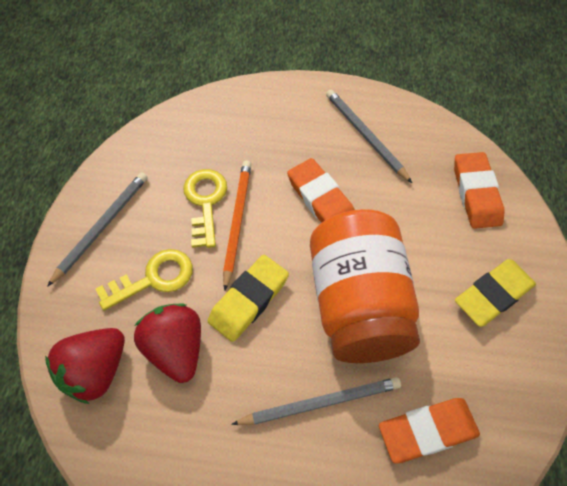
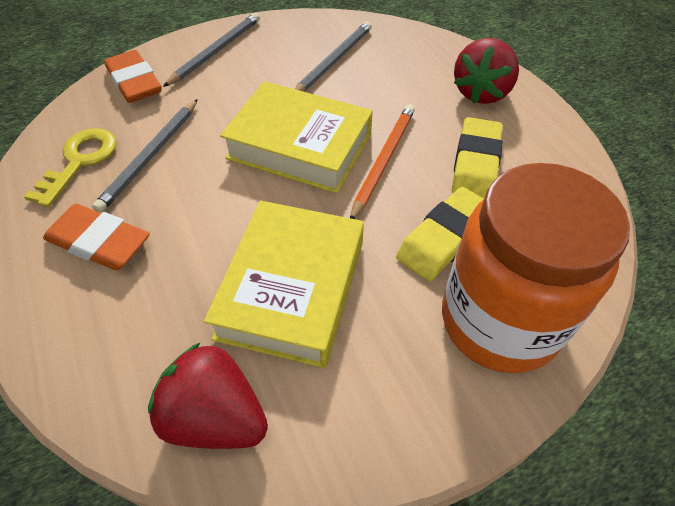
orange eraser: 3 -> 2
yellow book: 0 -> 2
yellow key: 2 -> 1

